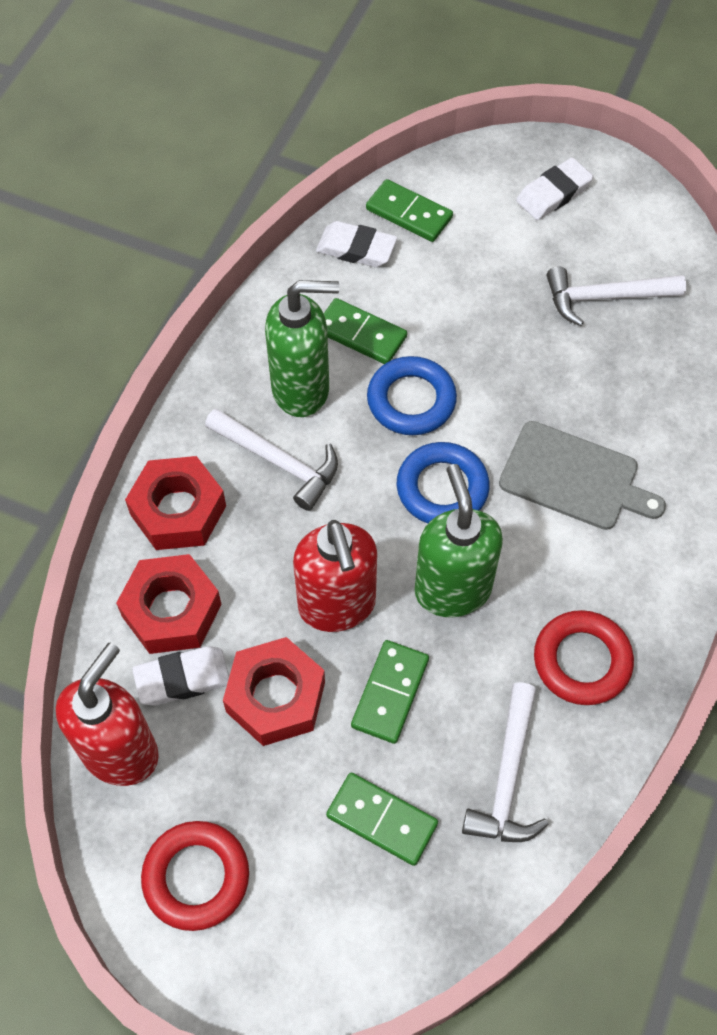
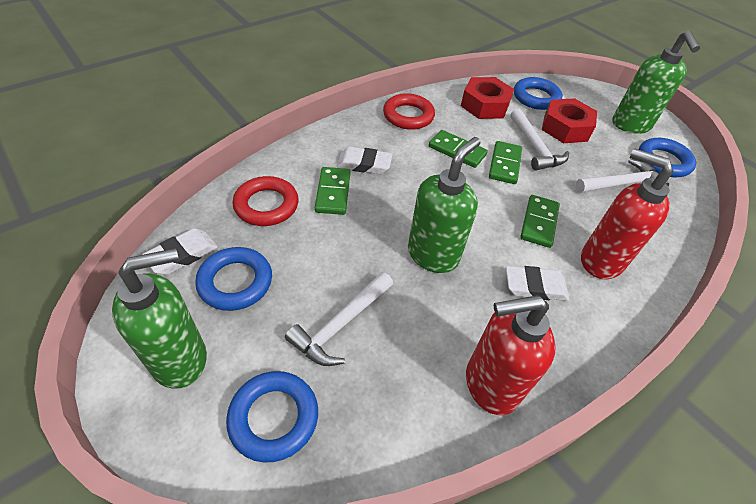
blue ring: 2 -> 4
green soap dispenser: 2 -> 3
grey cutting board: 1 -> 0
red nut: 3 -> 2

